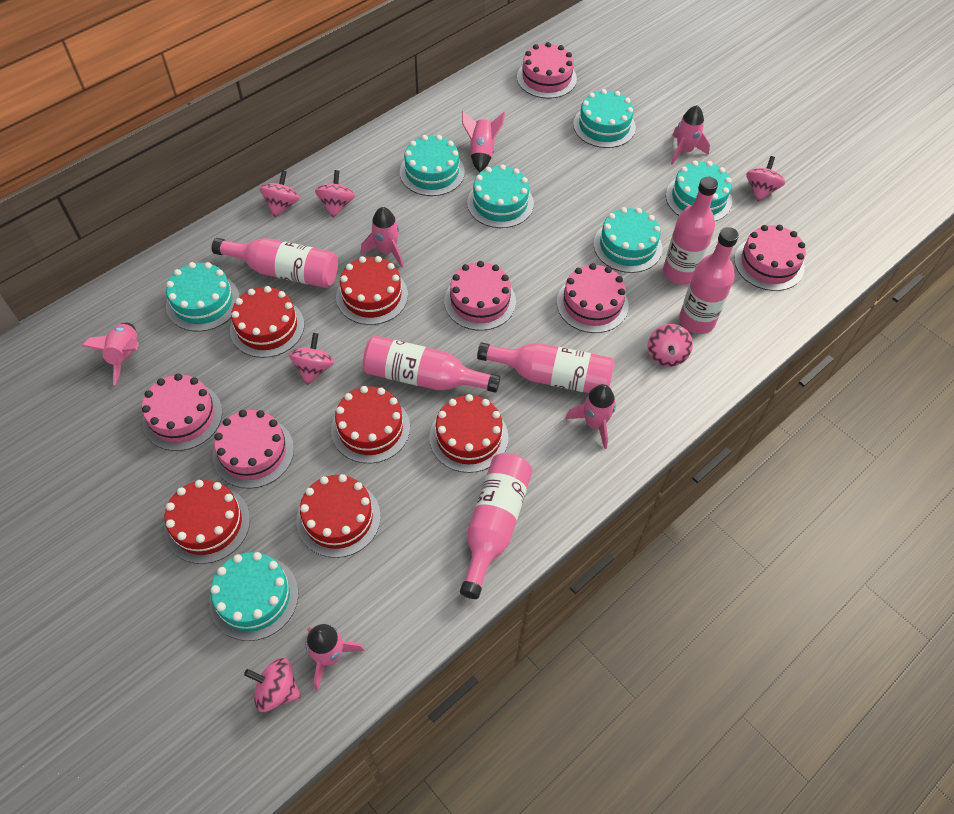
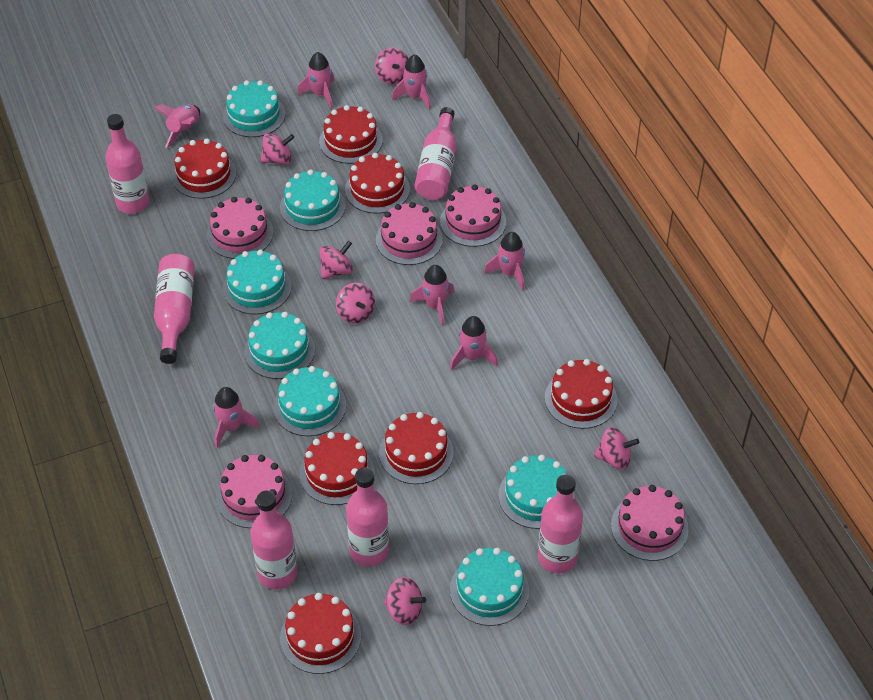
pink cake: 6 -> 5
pink rocket: 6 -> 7
red cake: 6 -> 7

